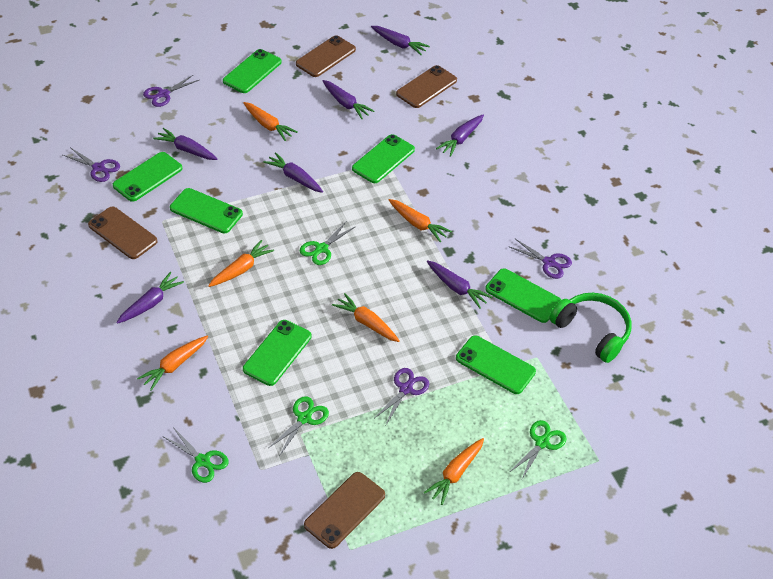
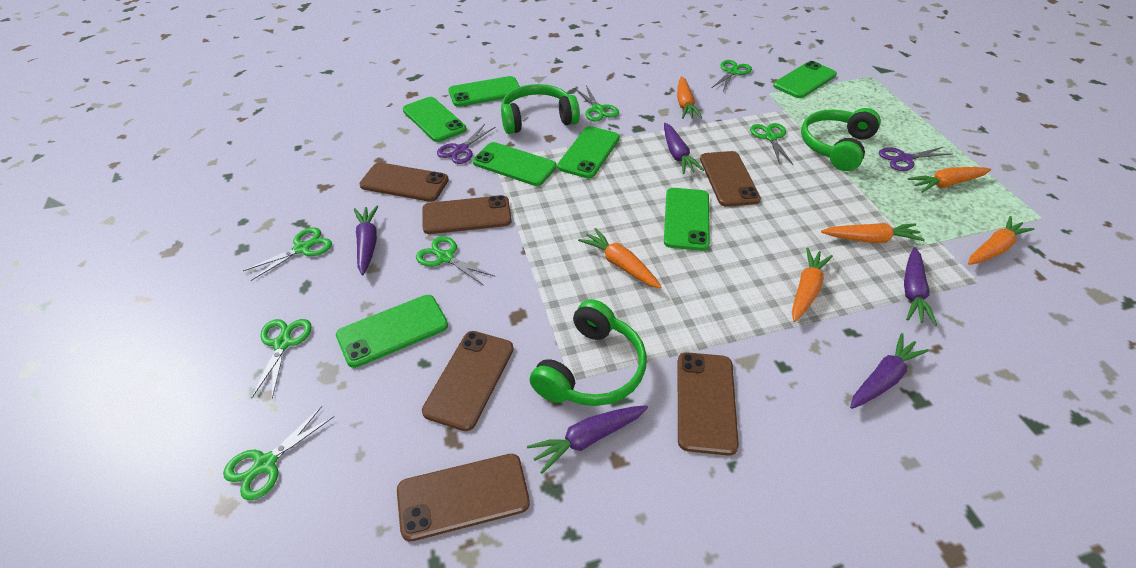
brown phone: 4 -> 6
green headphones: 1 -> 3
green scissors: 4 -> 7
purple carrot: 7 -> 5
purple scissors: 4 -> 2

